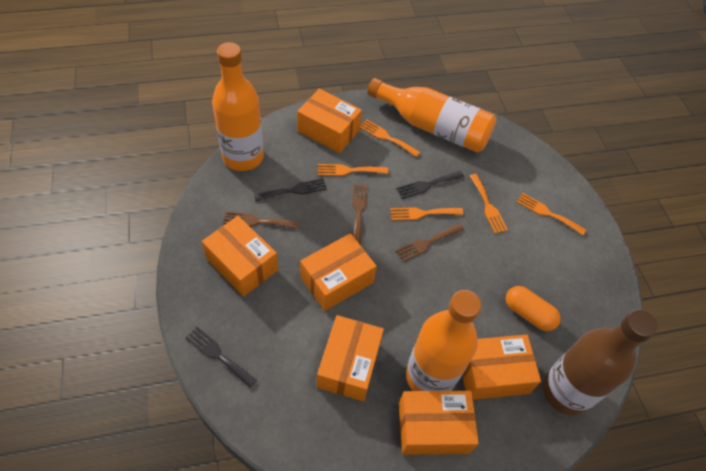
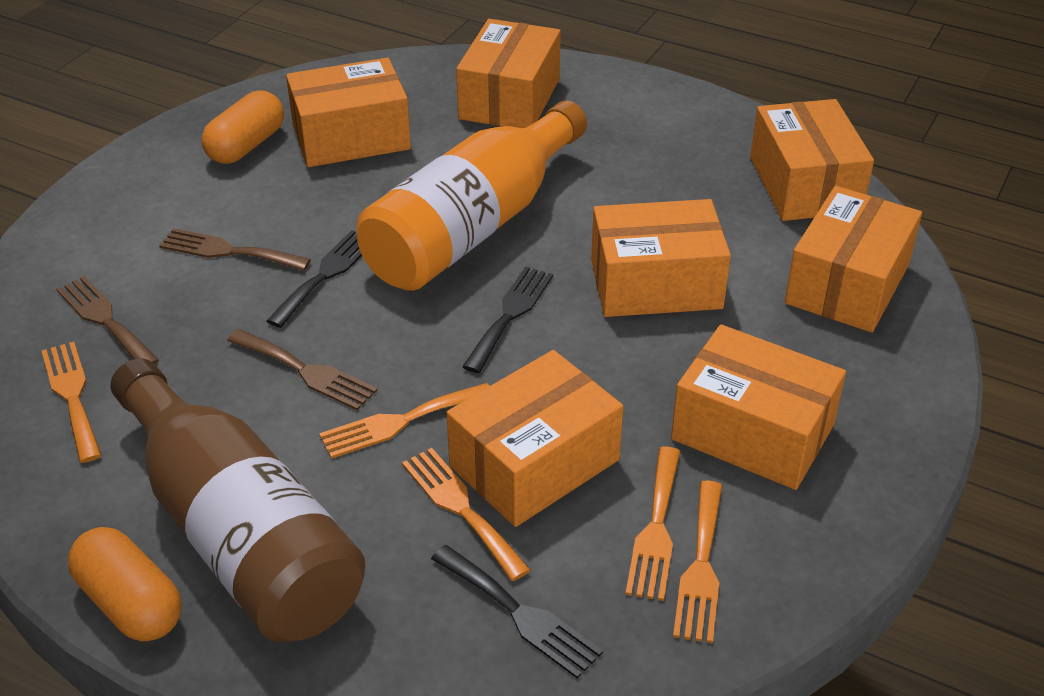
orange bottle: 3 -> 1
orange box: 6 -> 7
orange capsule: 1 -> 2

